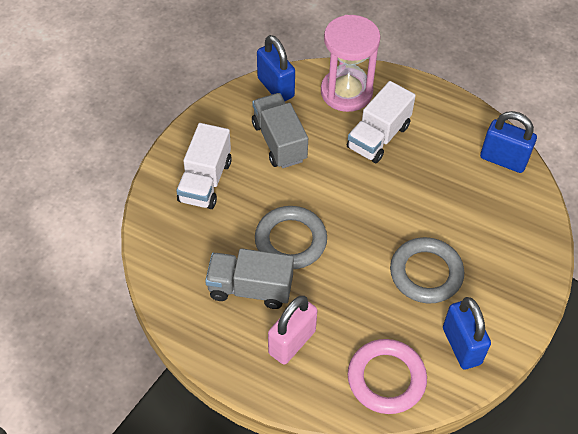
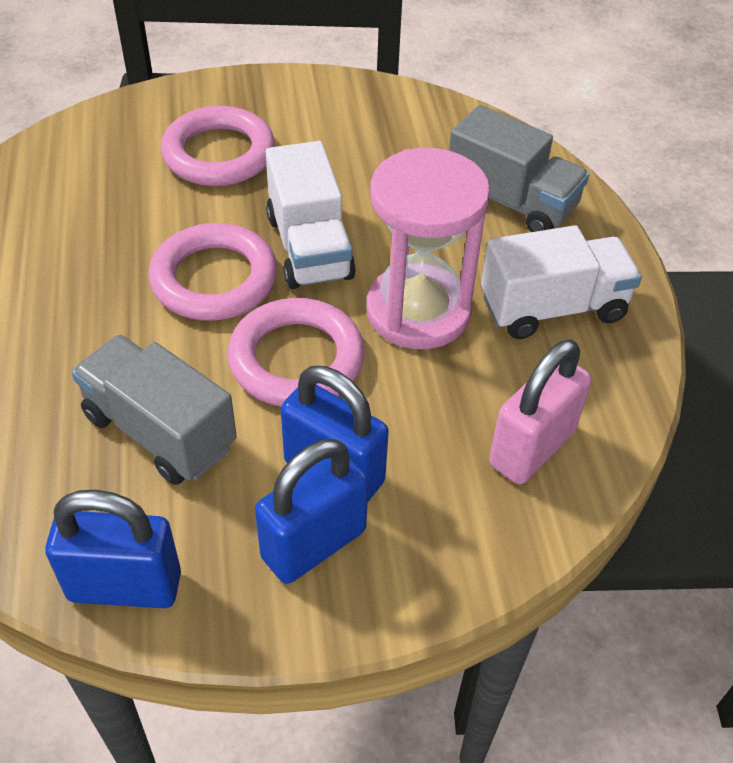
grey ring: 2 -> 0
pink ring: 1 -> 3

